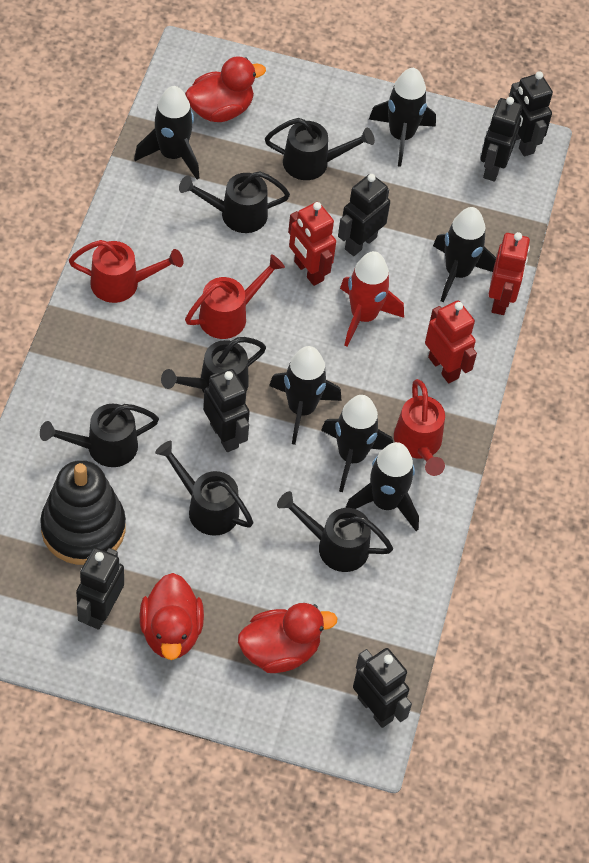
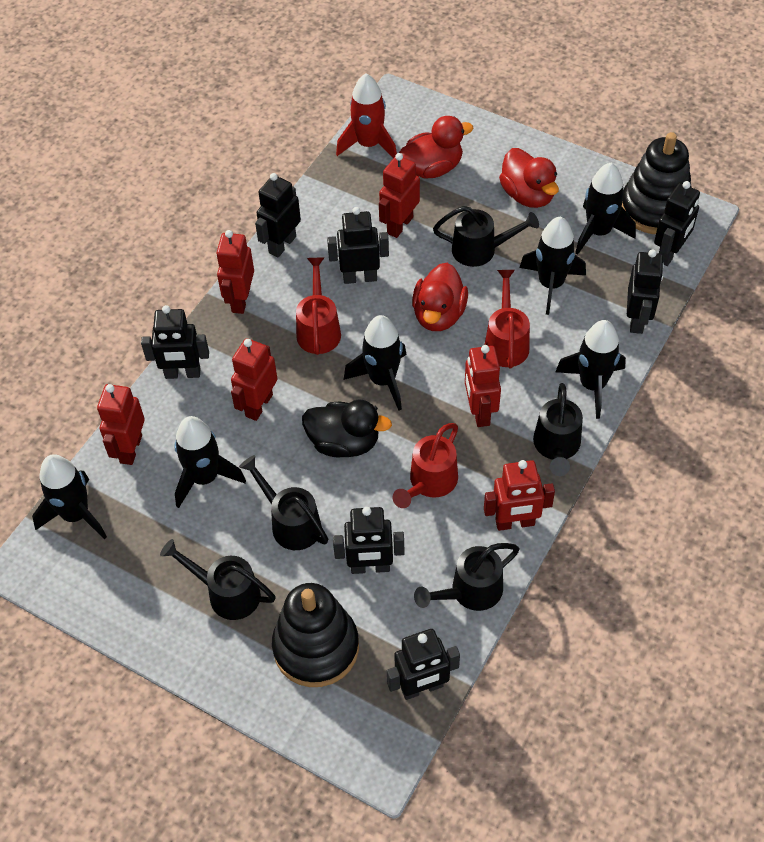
black duck: 0 -> 1
black robot: 6 -> 7
black stacking toy: 1 -> 2
black watering can: 6 -> 5
red robot: 3 -> 6

